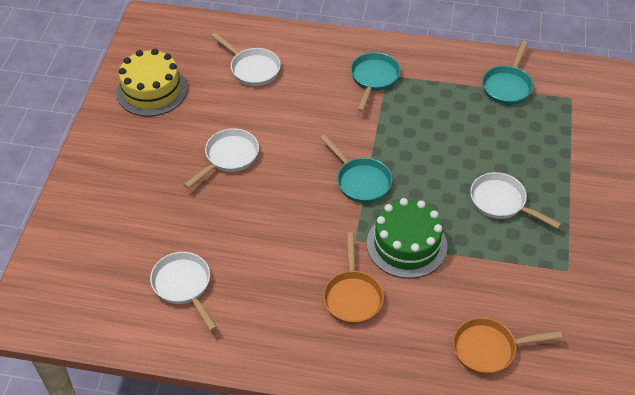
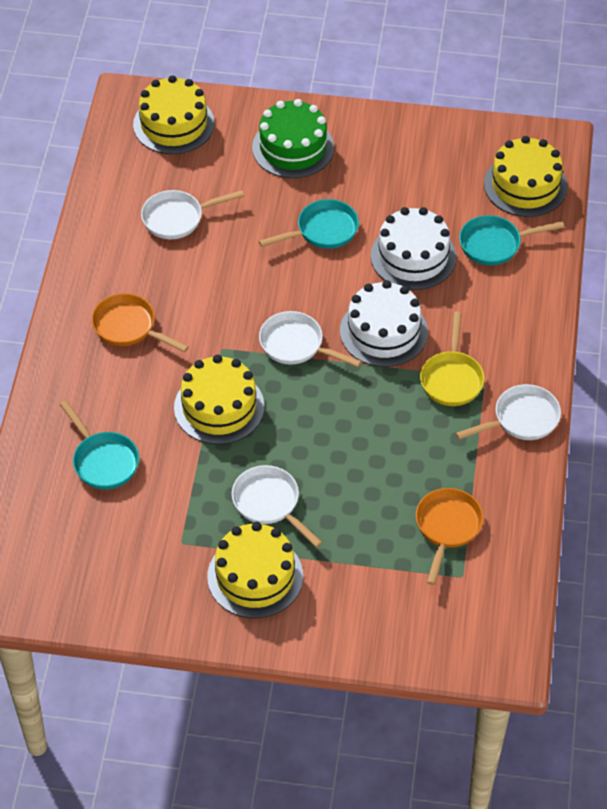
white cake: 0 -> 2
yellow cake: 1 -> 4
yellow pan: 0 -> 1

